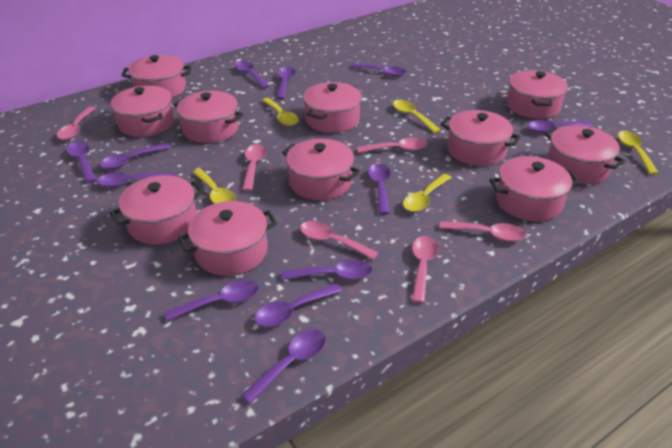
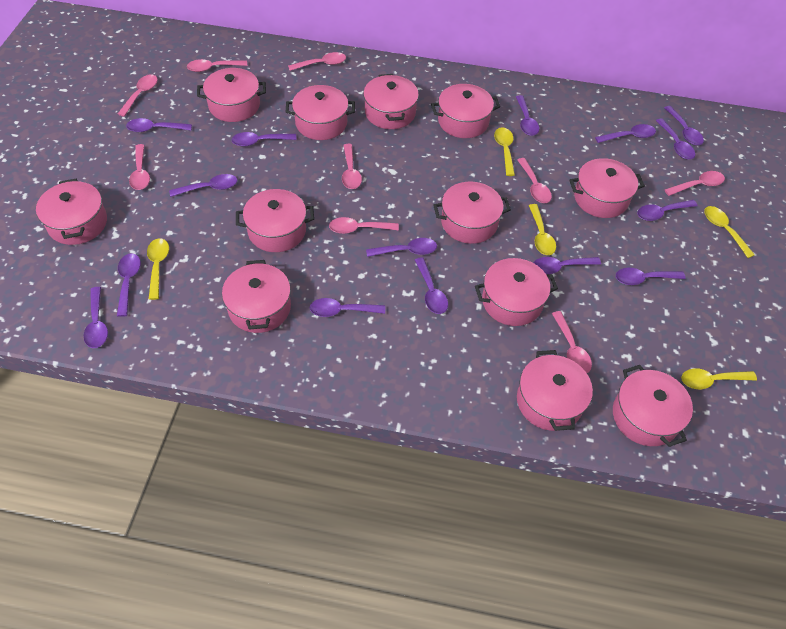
pink pot: 11 -> 12
pink spoon: 6 -> 9
purple spoon: 12 -> 15

